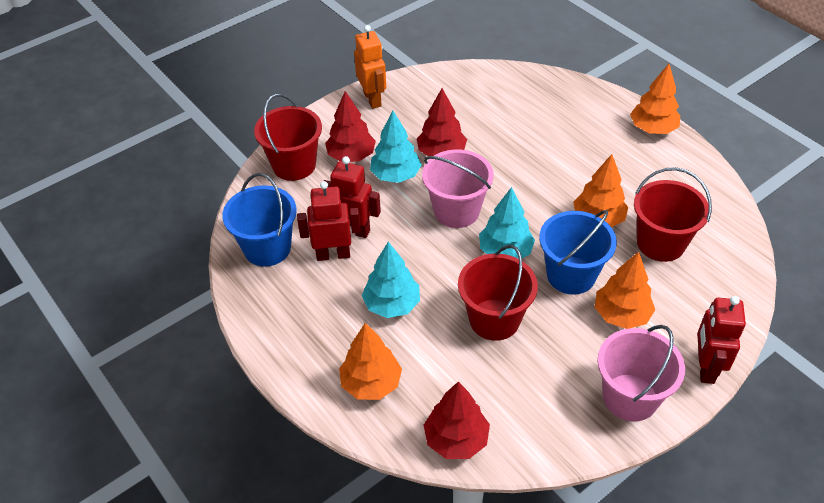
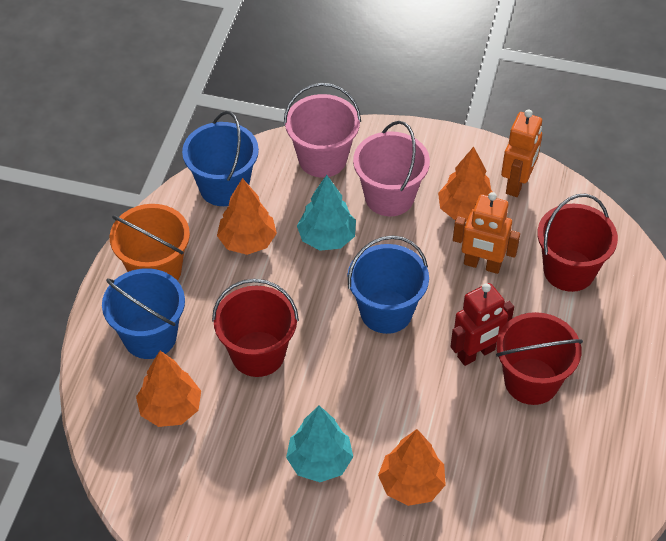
blue bucket: 2 -> 3
orange bucket: 0 -> 1
orange robot: 1 -> 2
red robot: 3 -> 1
red tree: 3 -> 0
turquoise tree: 3 -> 2

